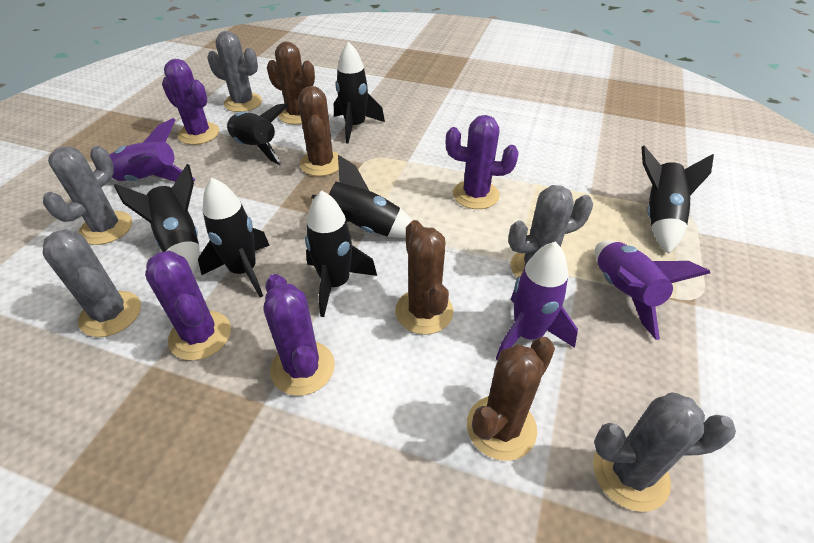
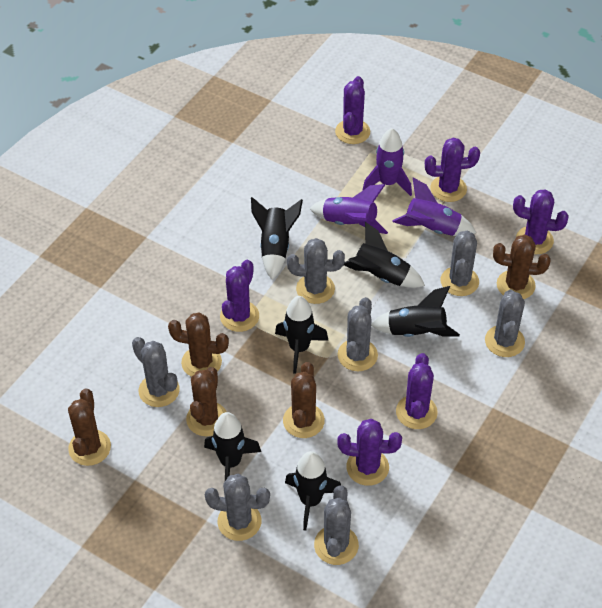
black rocket: 7 -> 6
brown cactus: 4 -> 5
grey cactus: 5 -> 7
purple cactus: 4 -> 6

